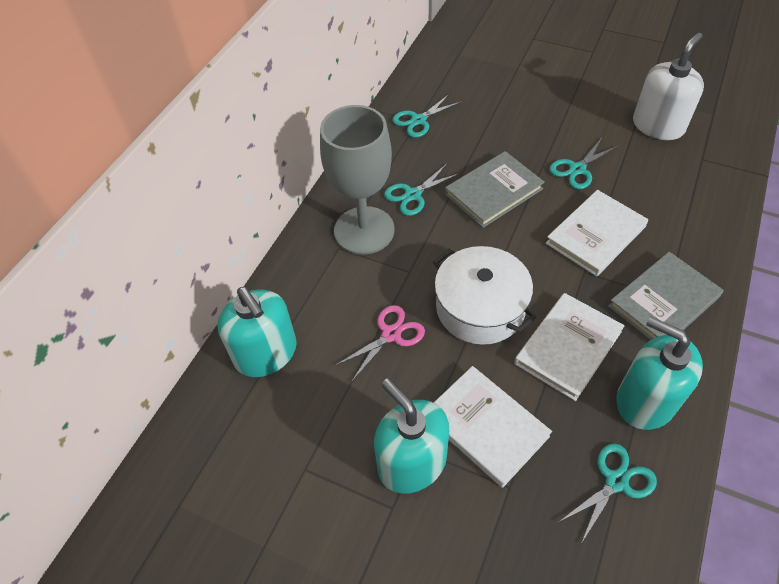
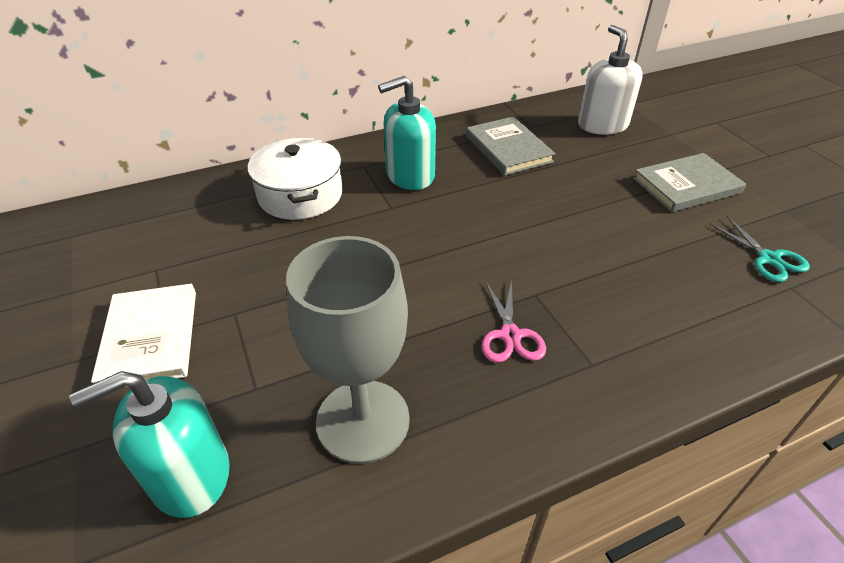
turquoise scissors: 4 -> 1
turquoise soap dispenser: 3 -> 2
white book: 3 -> 1

